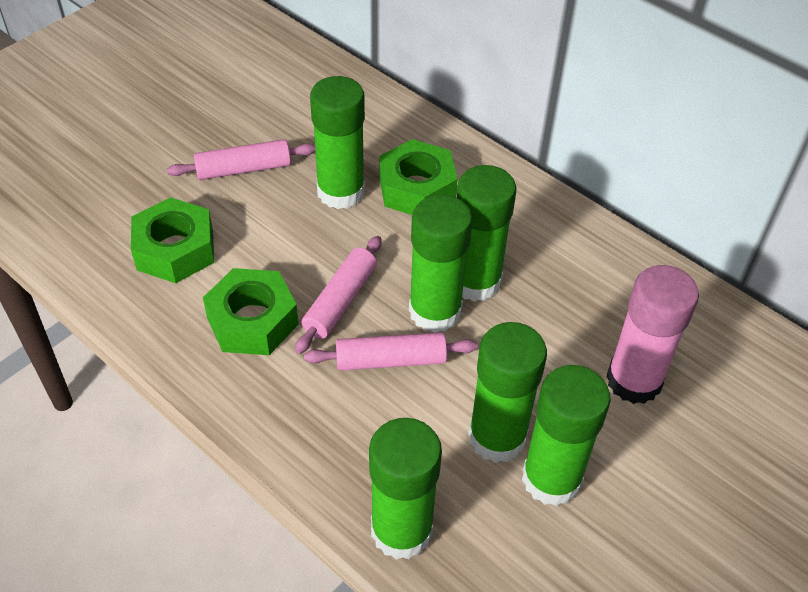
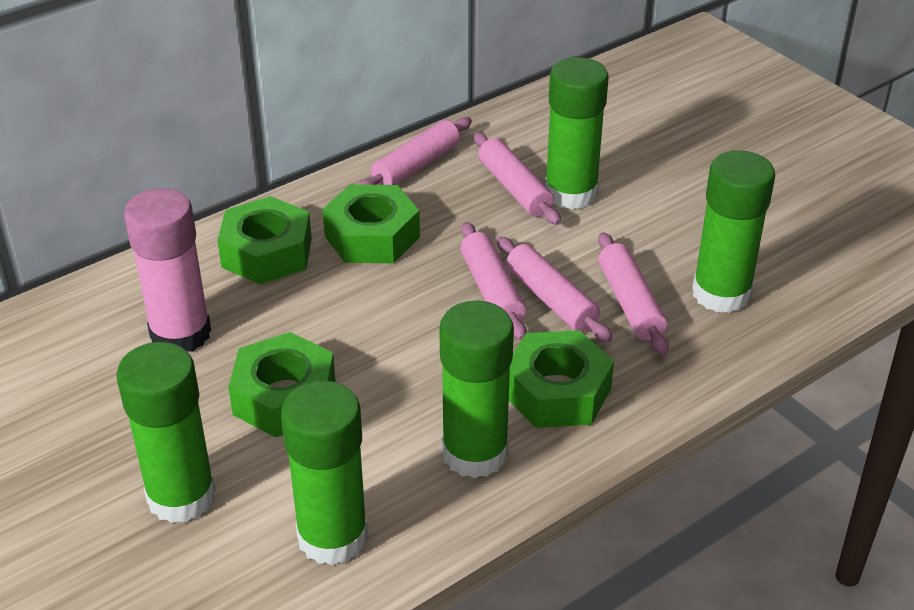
green glue stick: 6 -> 5
green nut: 3 -> 4
pink rolling pin: 3 -> 5

